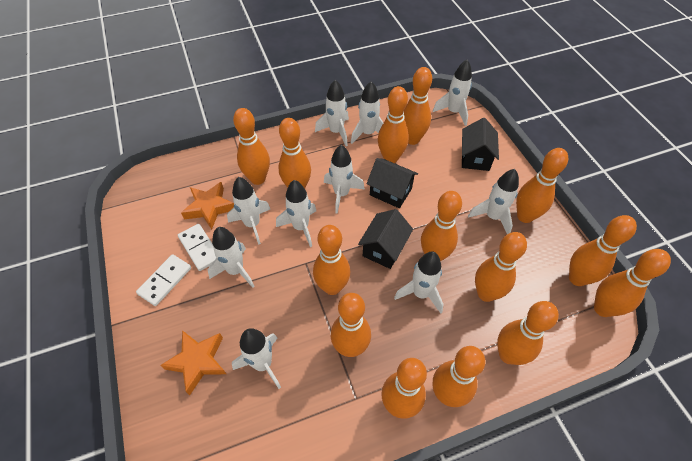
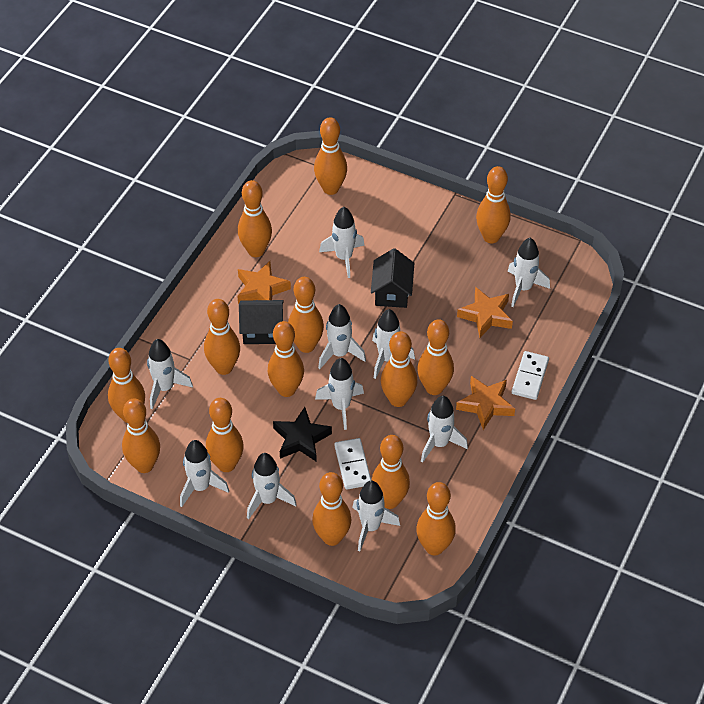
black house: 3 -> 2
black star: 0 -> 1
orange star: 2 -> 3

